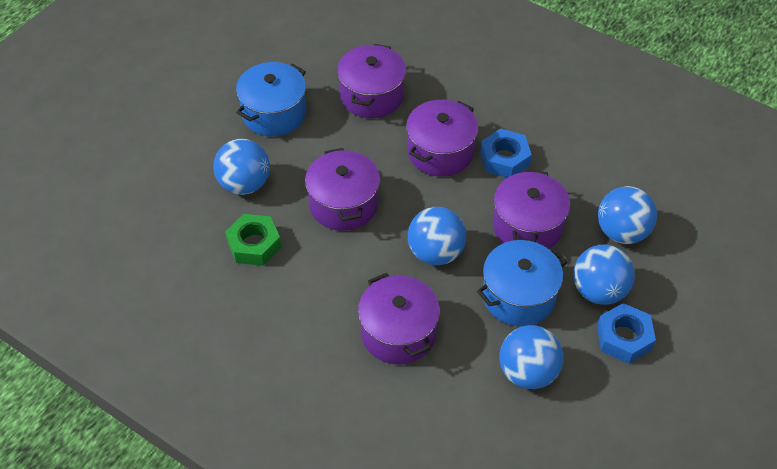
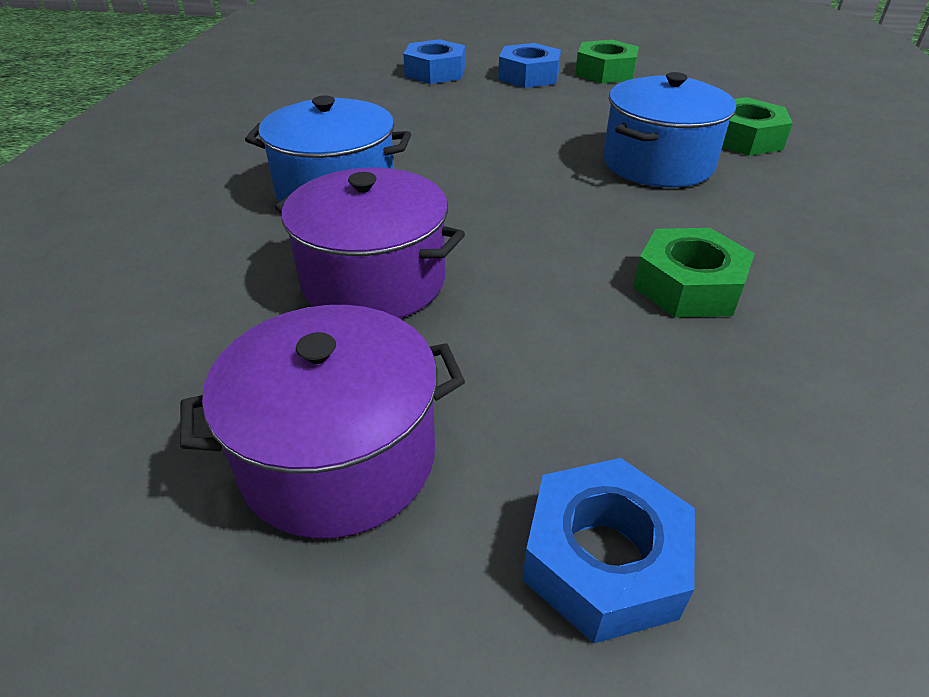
blue ball: 5 -> 0
blue nut: 2 -> 3
green nut: 1 -> 3
purple pot: 5 -> 2

